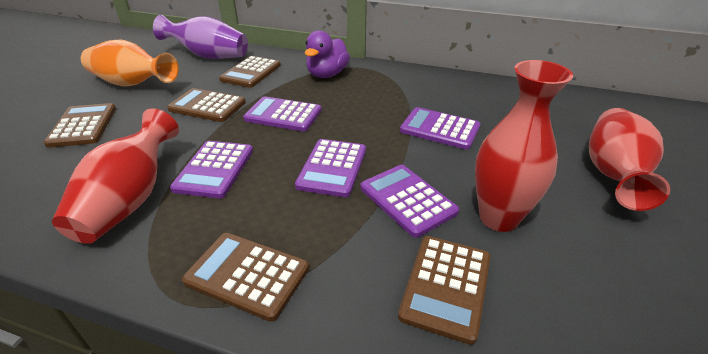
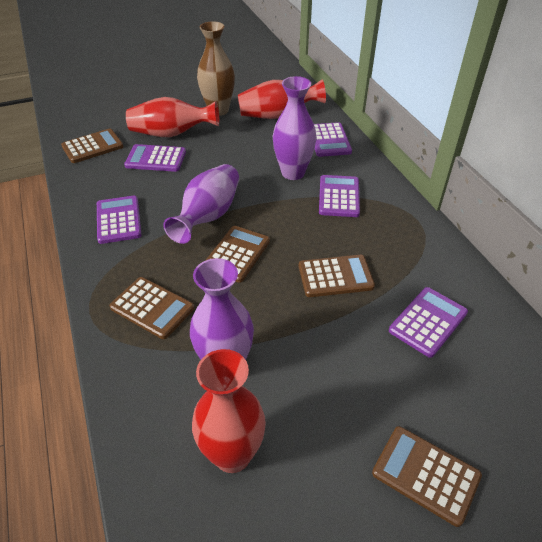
brown vase: 0 -> 1
orange vase: 1 -> 0
purple duck: 1 -> 0
purple vase: 1 -> 3

